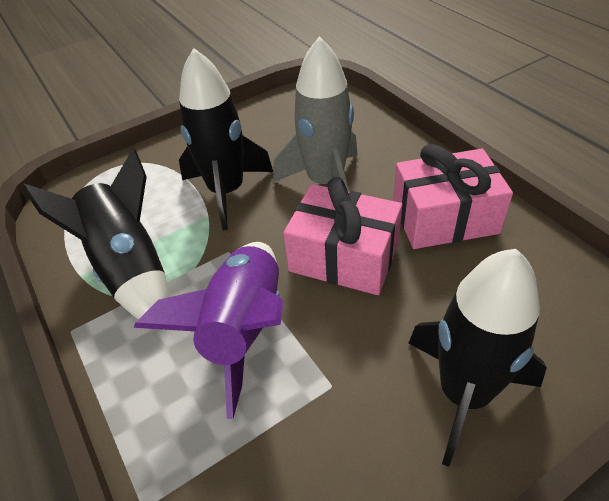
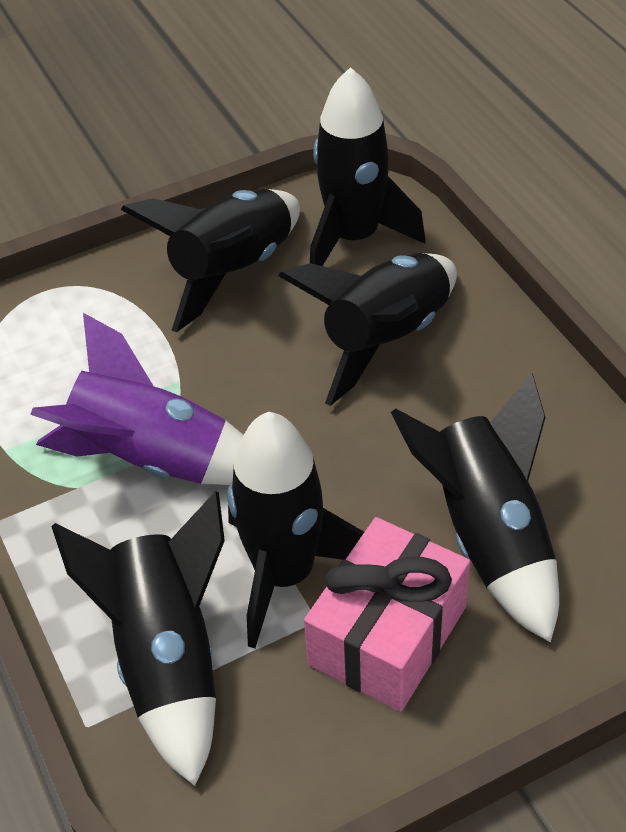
black rocket: 3 -> 6
grey rocket: 1 -> 0
pink gift: 2 -> 1

